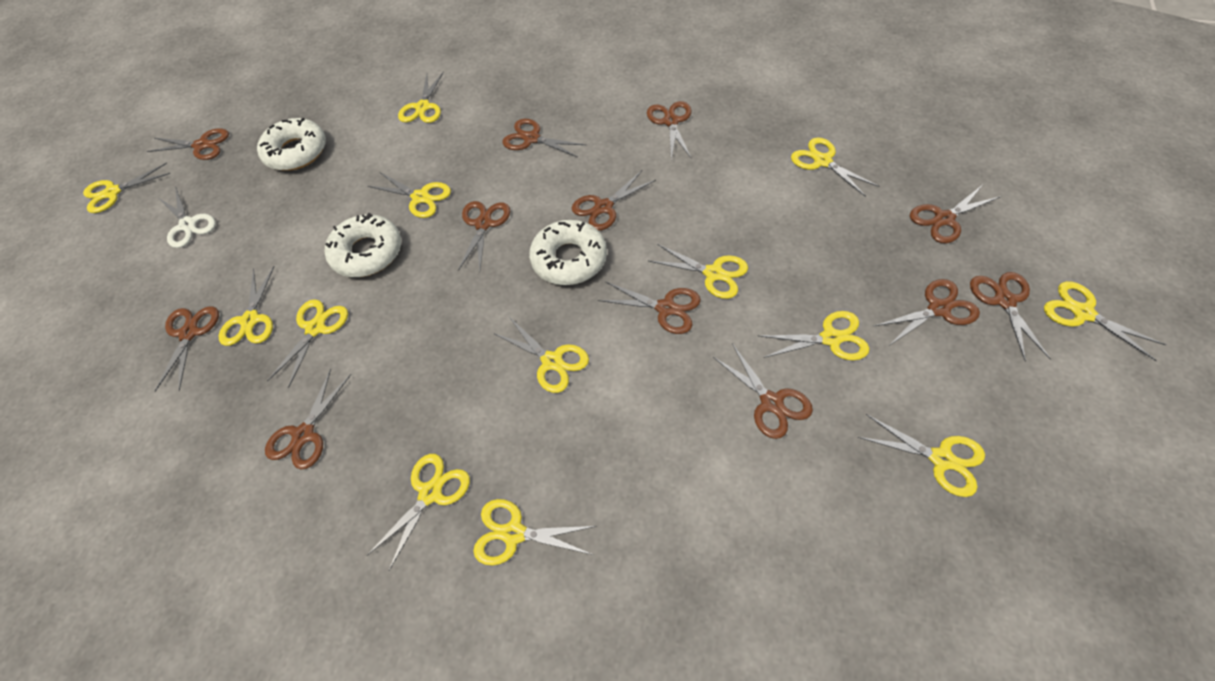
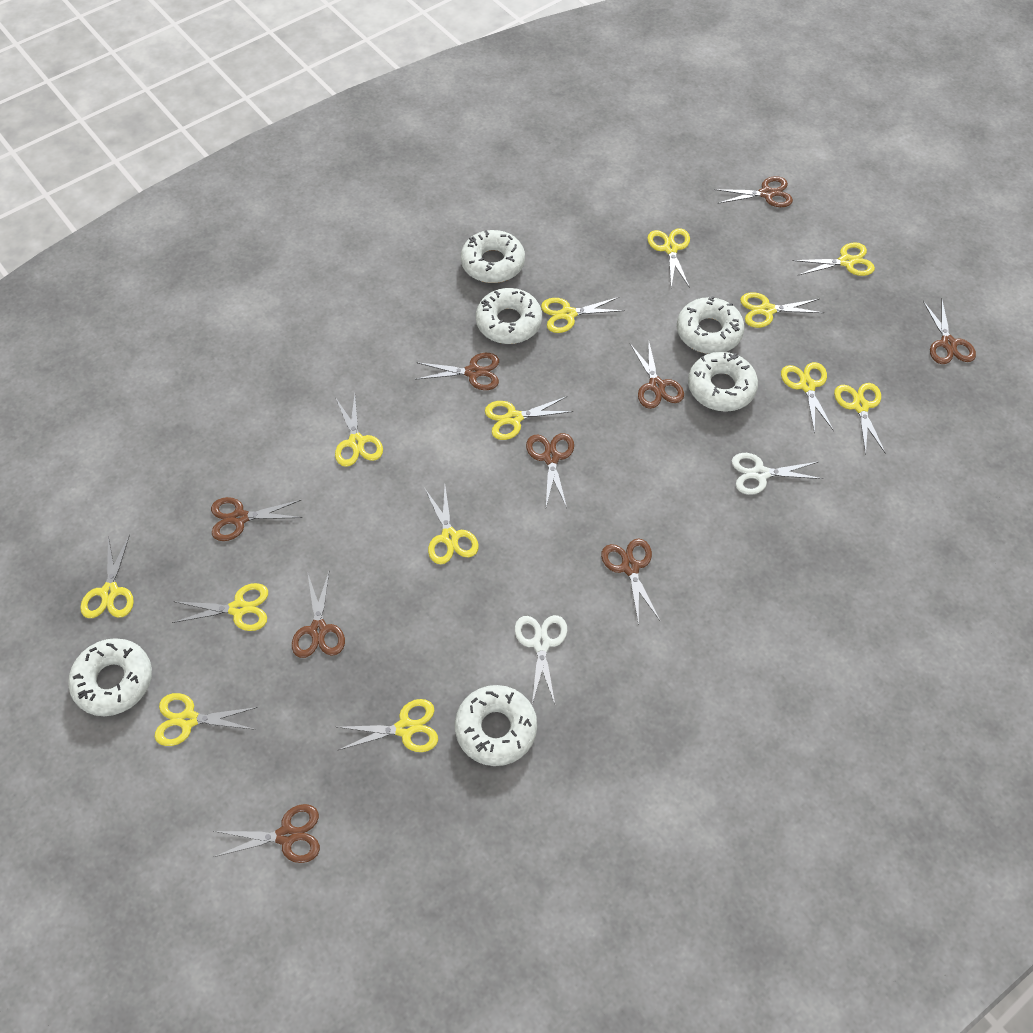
brown scissors: 12 -> 9
white donut: 3 -> 6
white scissors: 1 -> 2

